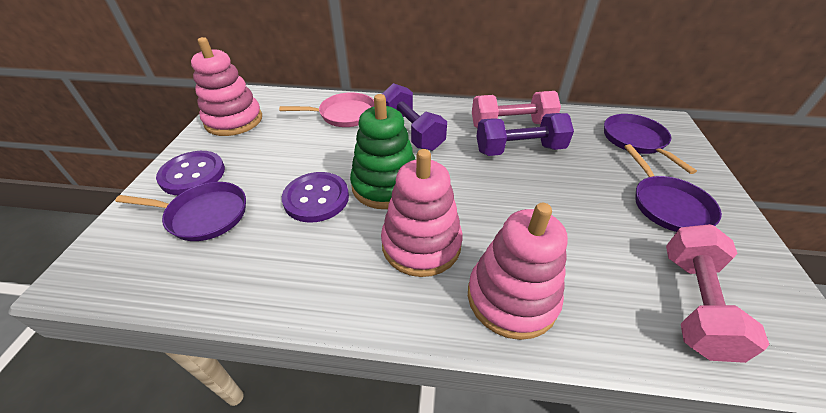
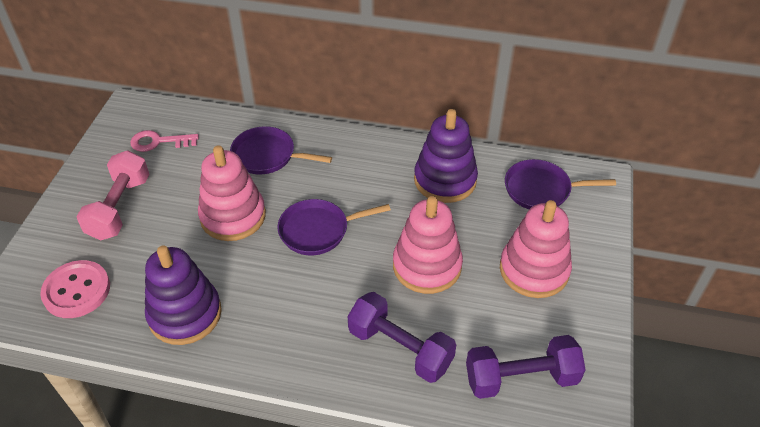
green stacking toy: 1 -> 0
pink button: 0 -> 1
pink dumbbell: 2 -> 1
pink key: 0 -> 1
pink pan: 1 -> 0
purple button: 2 -> 0
purple stacking toy: 0 -> 2

